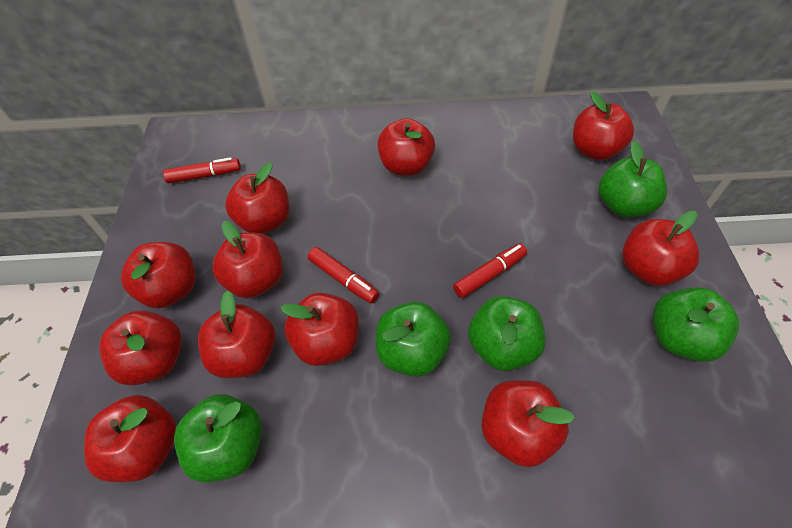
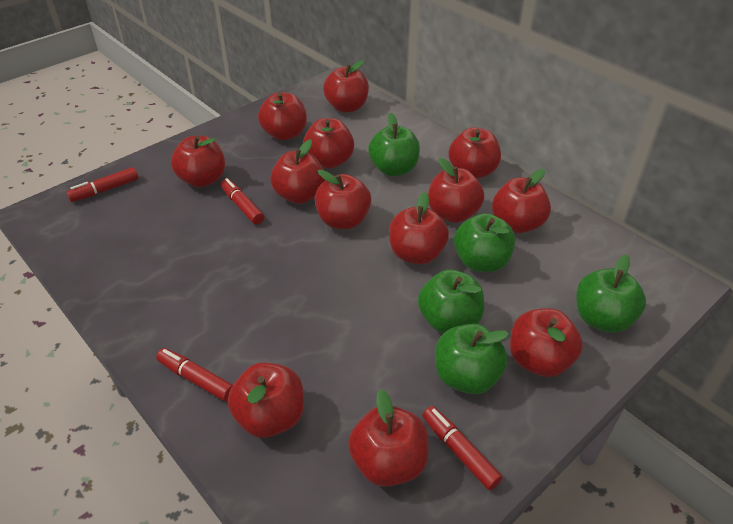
red apple: 11 -> 13
red marker: 3 -> 4

